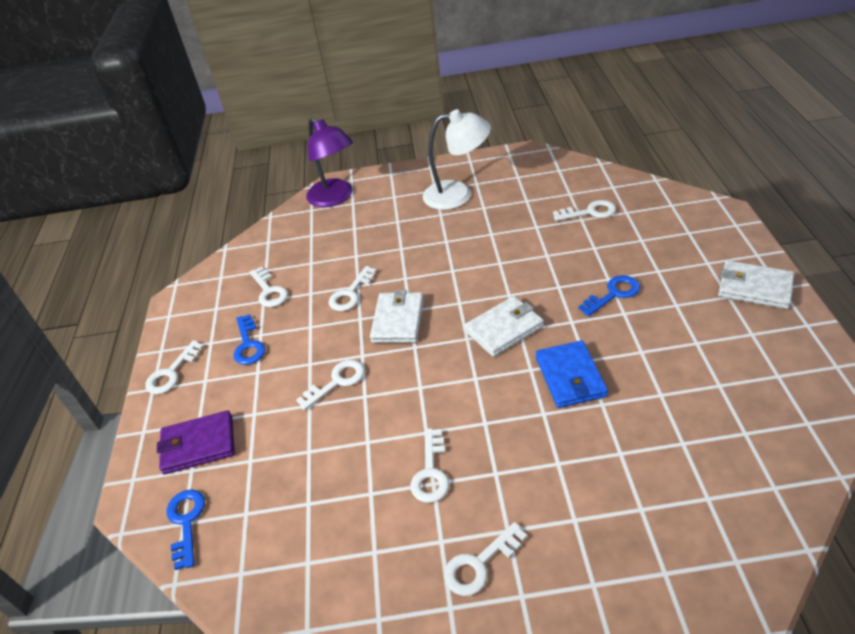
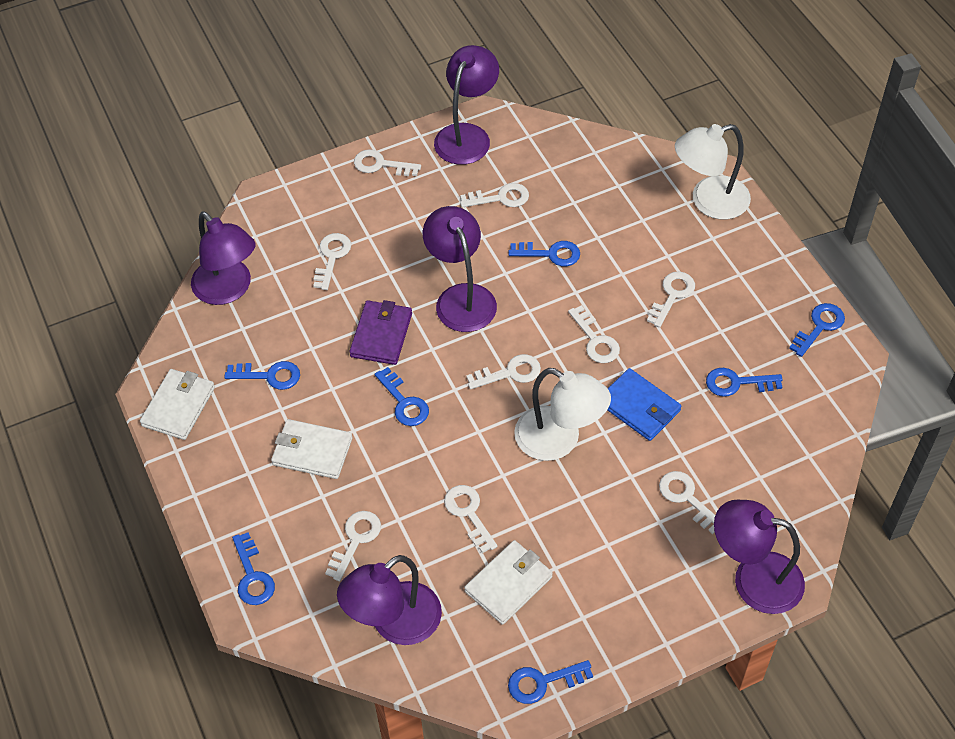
blue key: 3 -> 7
purple lamp: 1 -> 5
white key: 7 -> 9
white lamp: 1 -> 2

